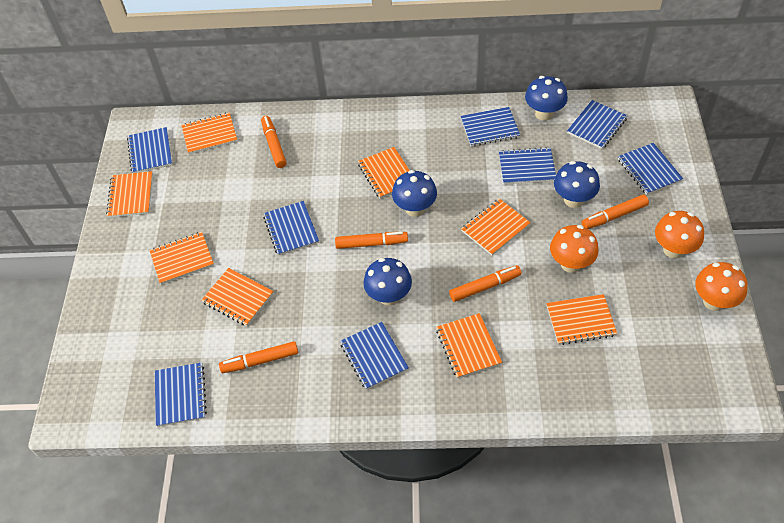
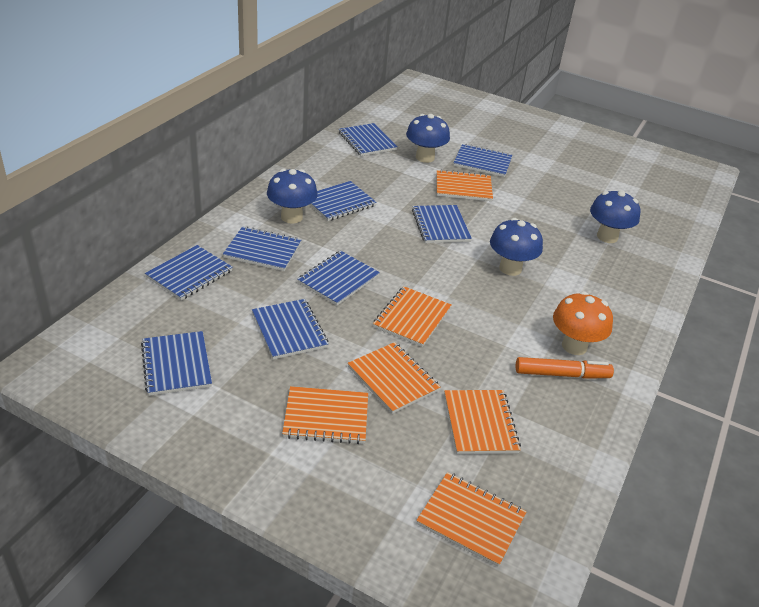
blue notebook: 8 -> 9
orange marker: 5 -> 1
orange mushroom: 3 -> 1
orange notebook: 8 -> 6

